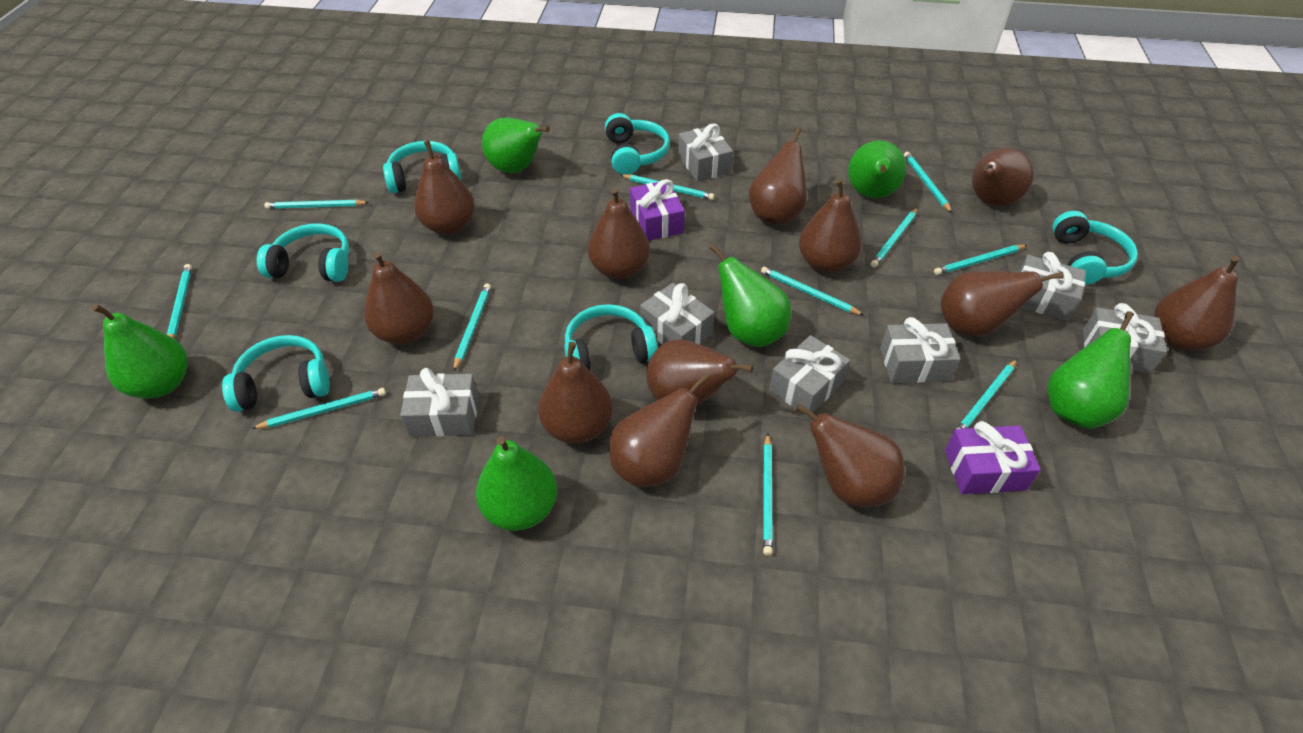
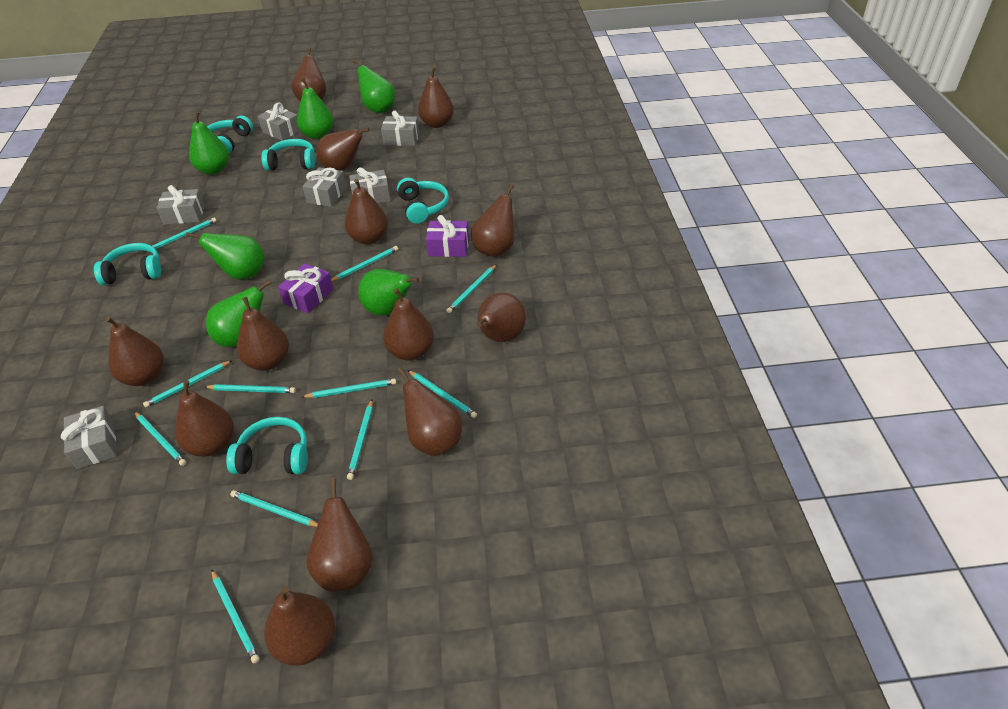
brown pear: 12 -> 13
grey gift: 7 -> 6
turquoise headphones: 6 -> 5

